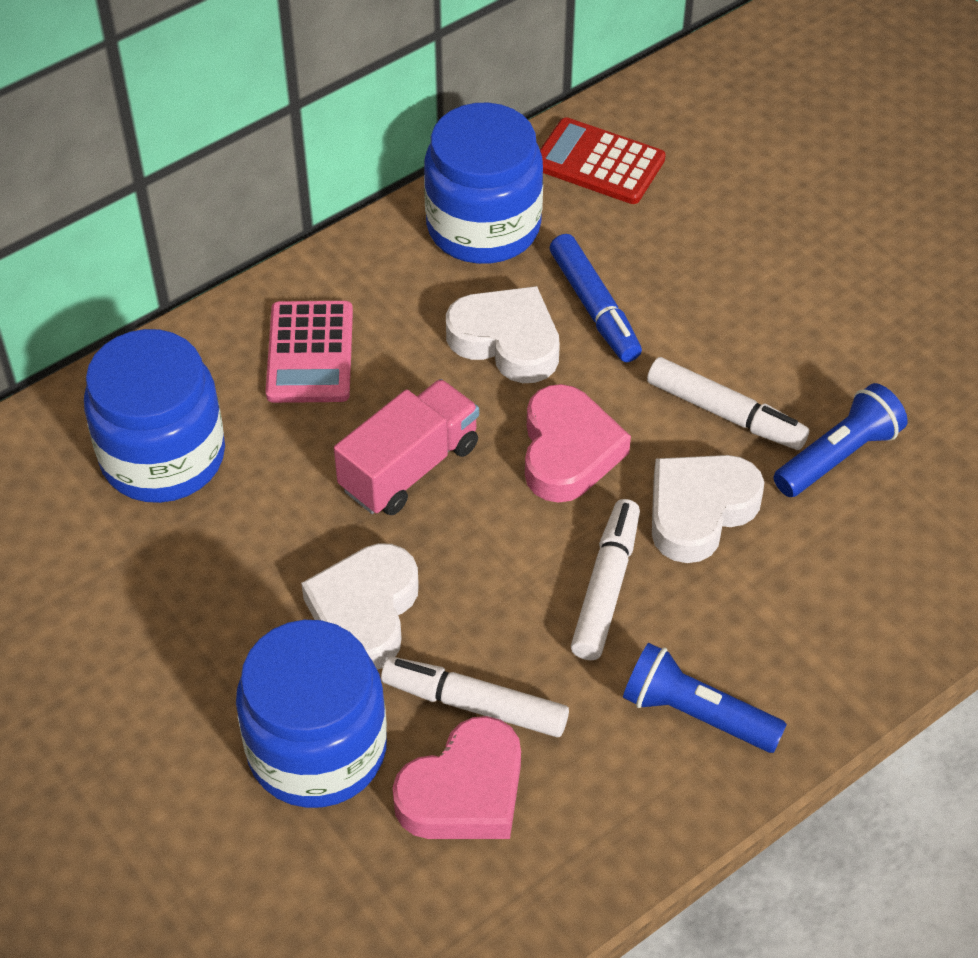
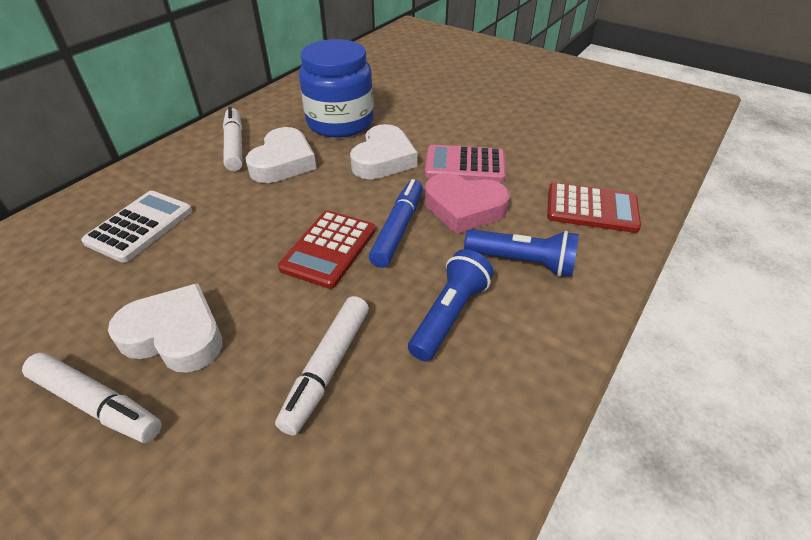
blue jar: 3 -> 1
pink heart: 2 -> 1
pink truck: 1 -> 0
red calculator: 1 -> 2
white calculator: 0 -> 1

